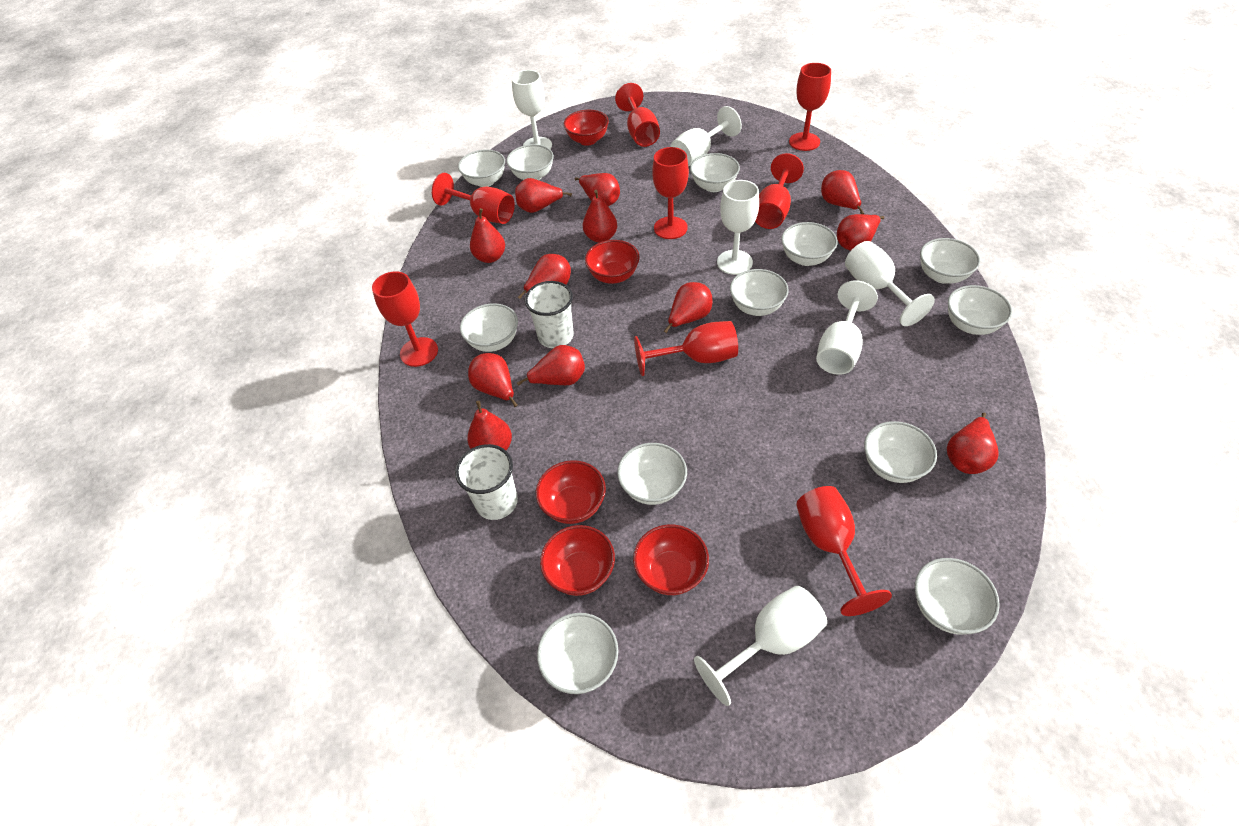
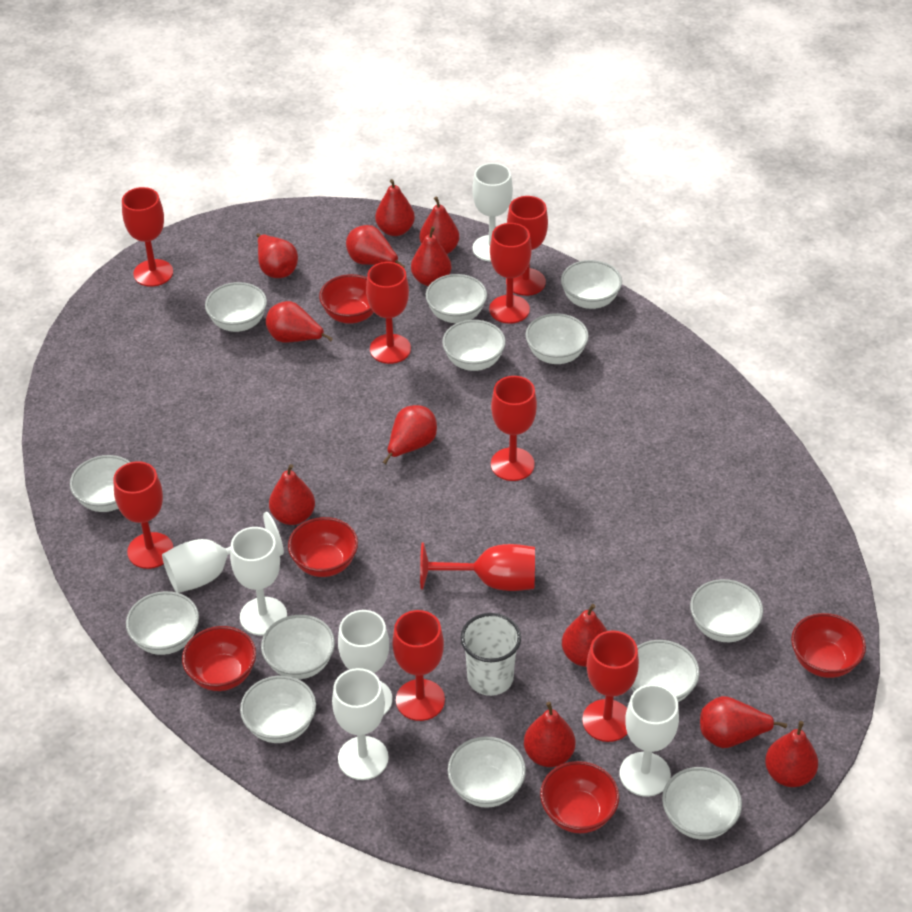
red goblet: 8 -> 9
white bowl: 12 -> 13
white cup: 2 -> 1

